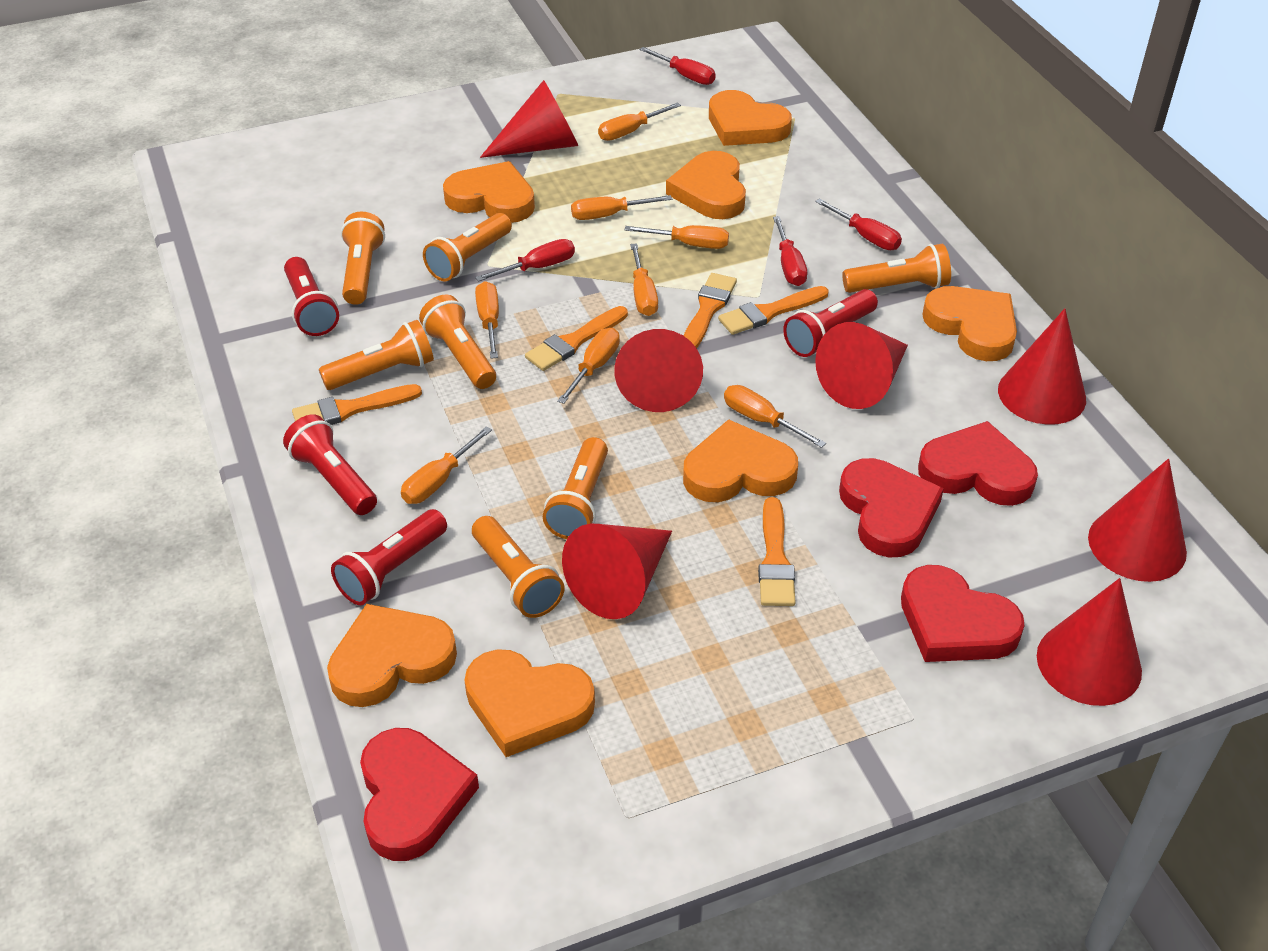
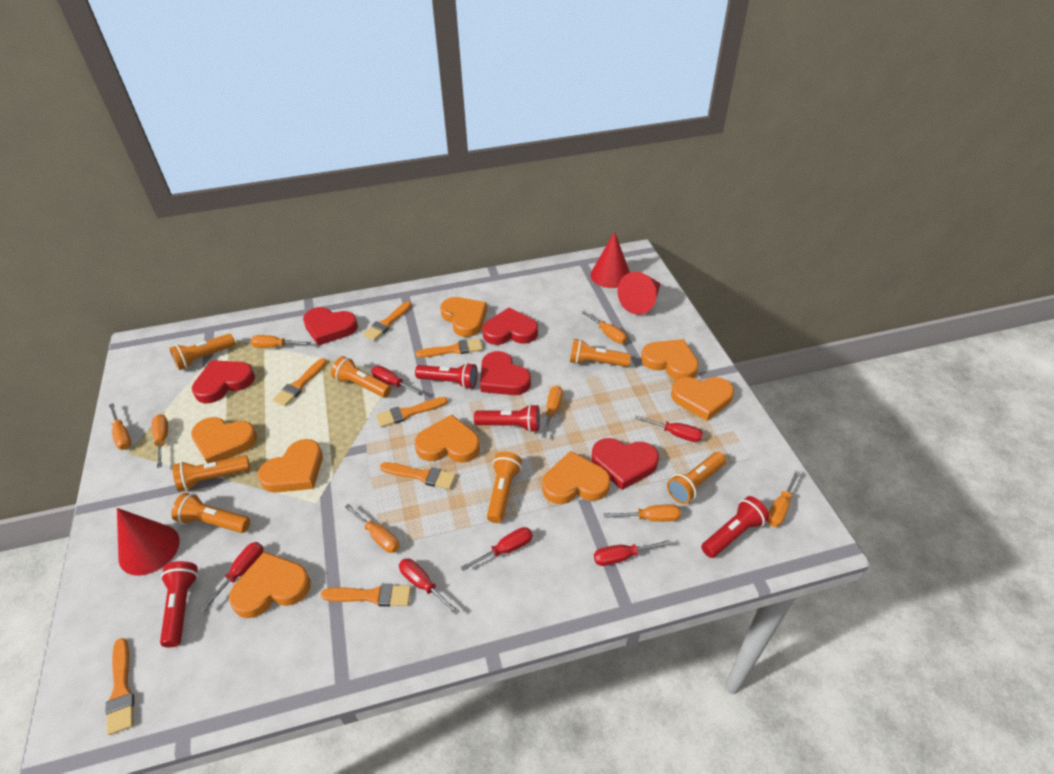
orange brush: 5 -> 7
orange heart: 7 -> 8
red cone: 7 -> 3
red heart: 4 -> 5
red screwdriver: 4 -> 6

